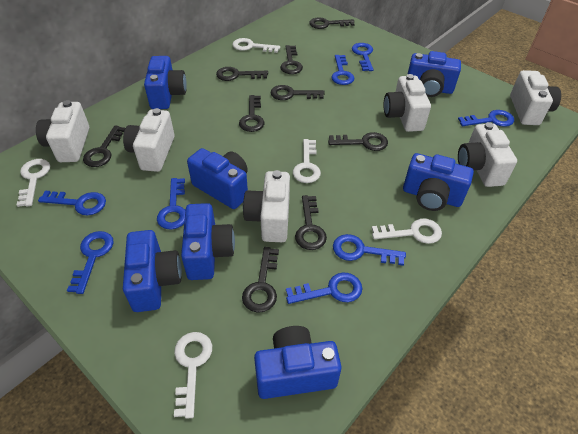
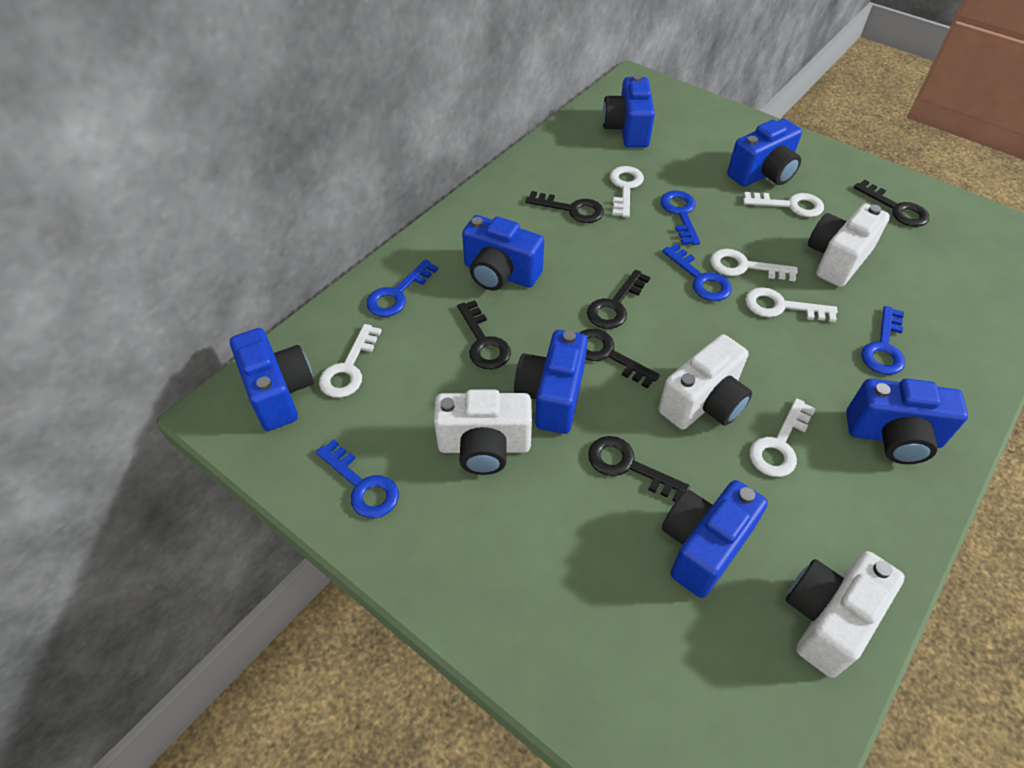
black key: 9 -> 6
blue key: 8 -> 5
white camera: 6 -> 4
white key: 5 -> 6

